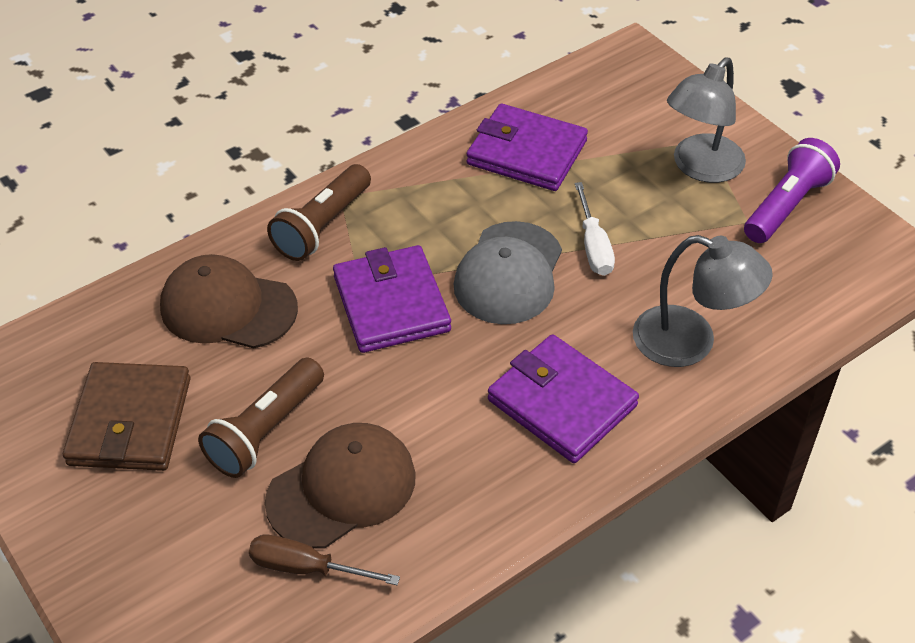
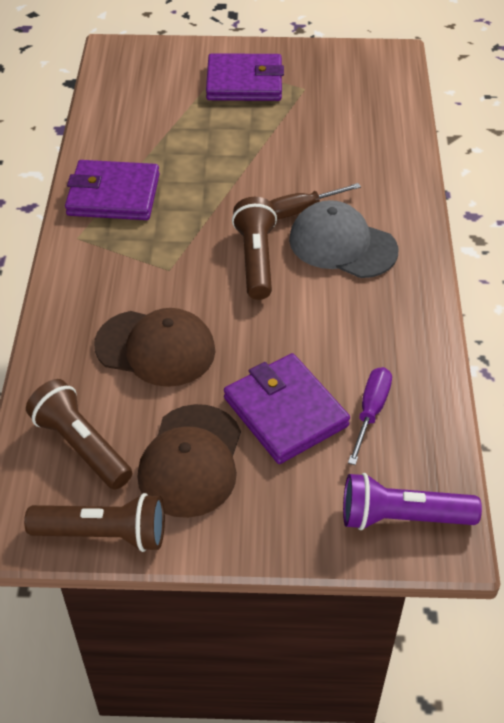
brown flashlight: 2 -> 3
brown wallet: 1 -> 0
grey lamp: 2 -> 0
purple screwdriver: 0 -> 1
white screwdriver: 1 -> 0

